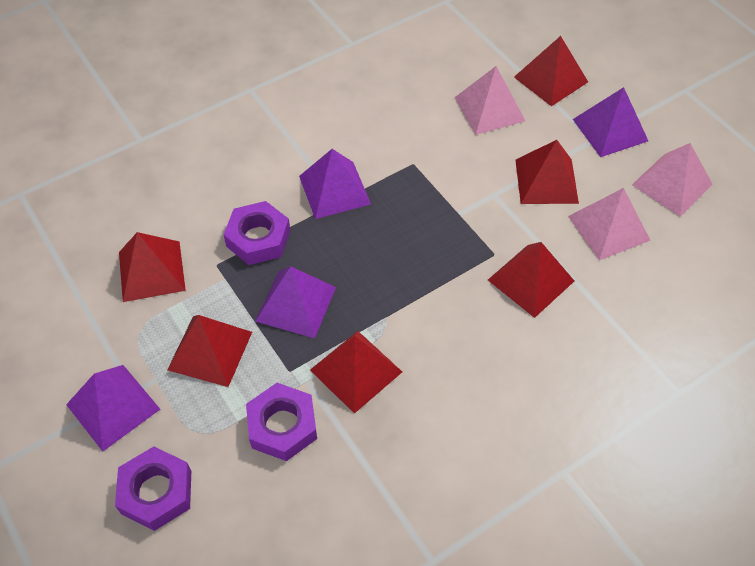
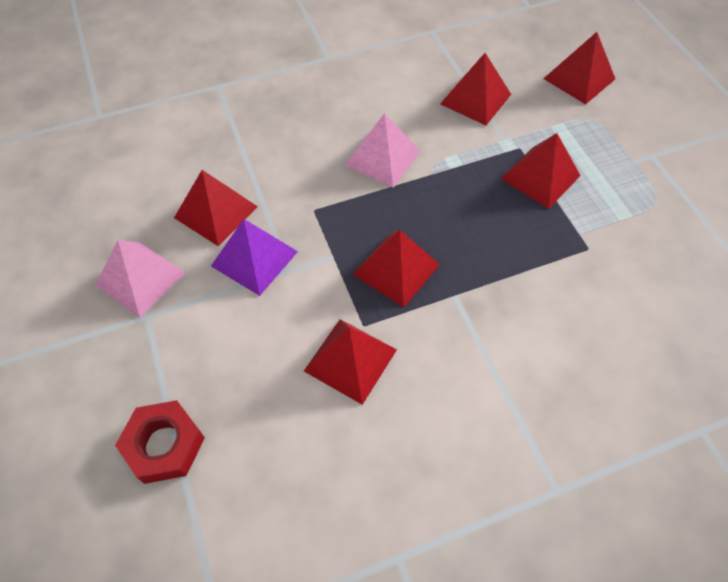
pink pyramid: 3 -> 2
purple nut: 3 -> 0
purple pyramid: 4 -> 1
red nut: 0 -> 1

